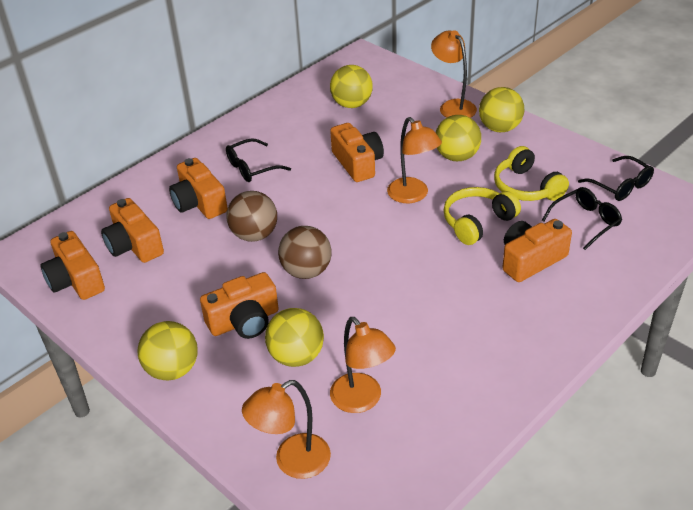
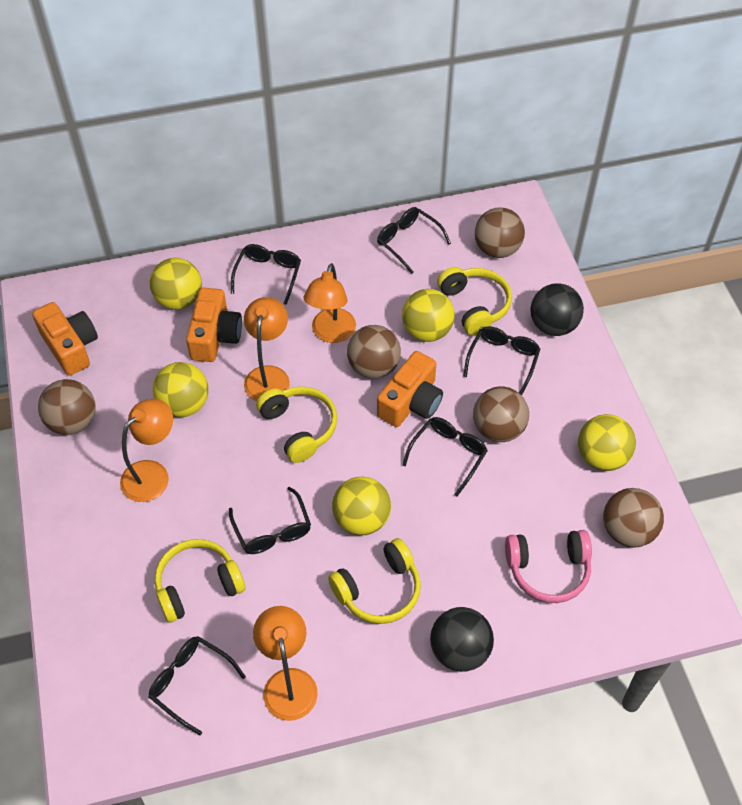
black ball: 0 -> 2
black glasses: 3 -> 6
brown ball: 2 -> 5
orange camera: 6 -> 3
pink headphones: 0 -> 1
yellow headphones: 2 -> 4

